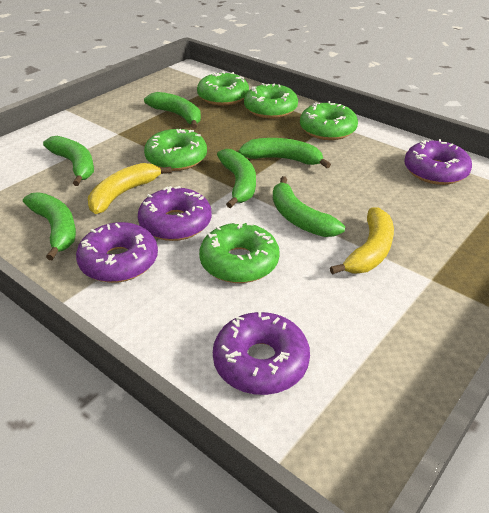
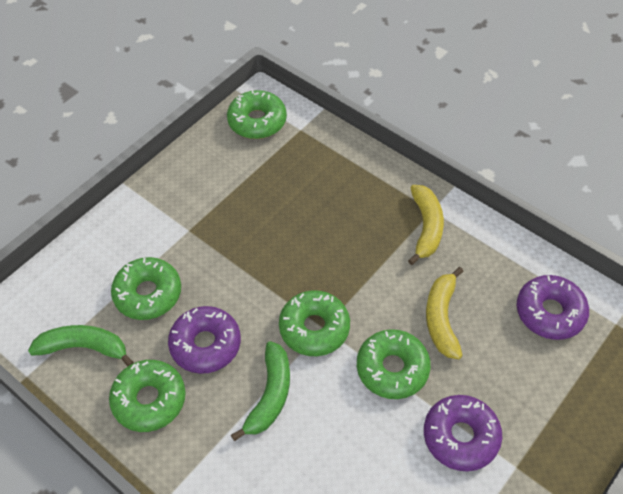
green banana: 6 -> 2
purple donut: 4 -> 3

